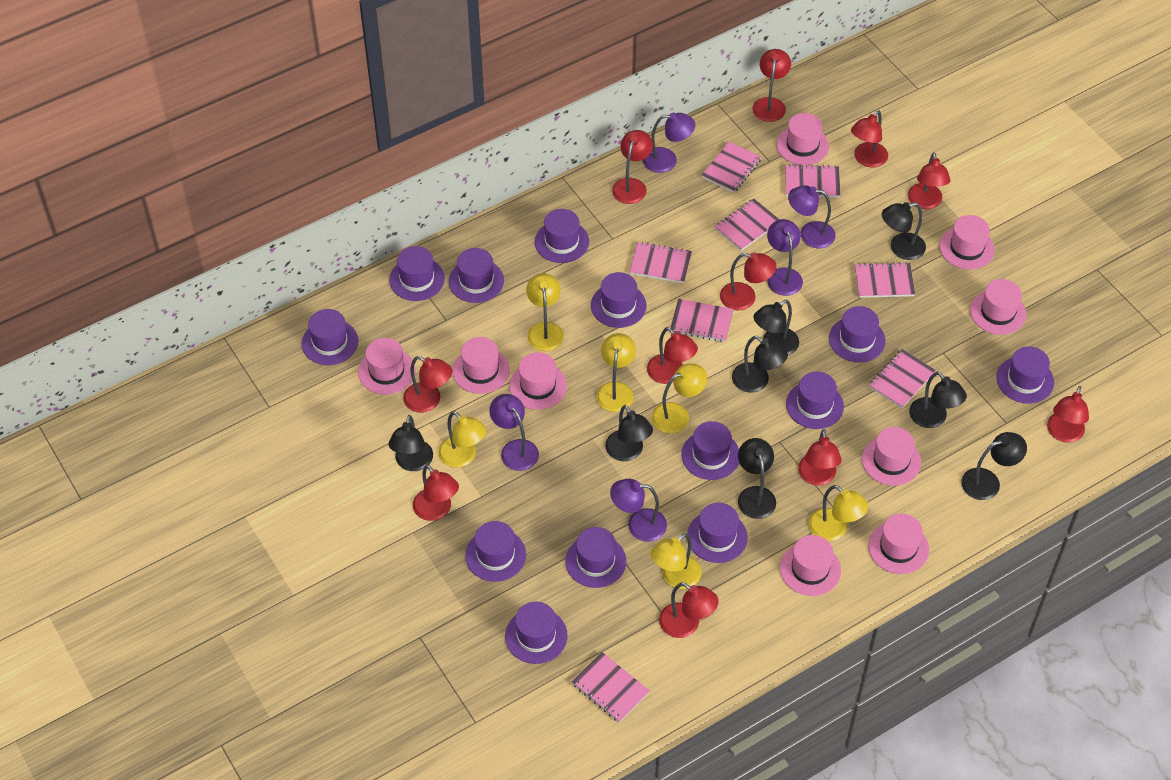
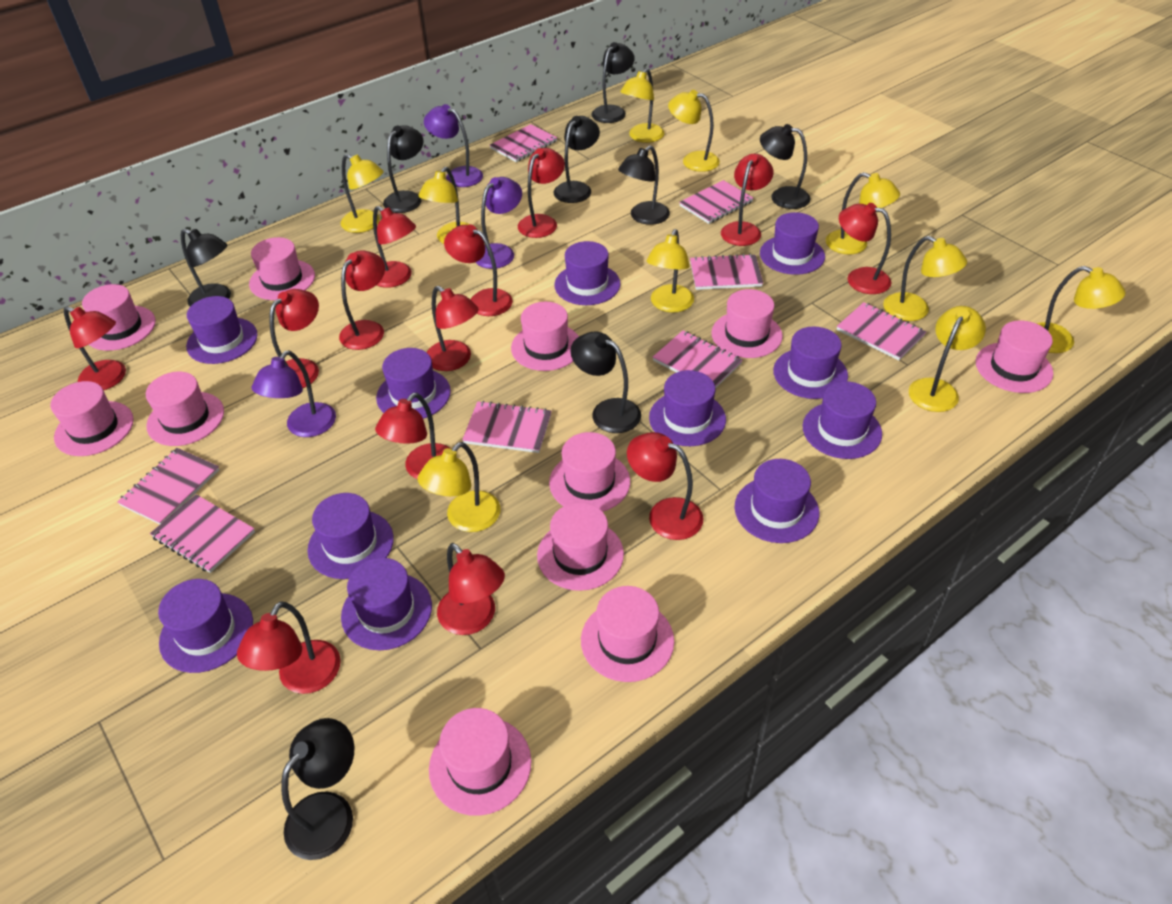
pink hat: 9 -> 11
purple hat: 13 -> 11
purple lamp: 5 -> 3
red lamp: 11 -> 13
yellow lamp: 6 -> 10

